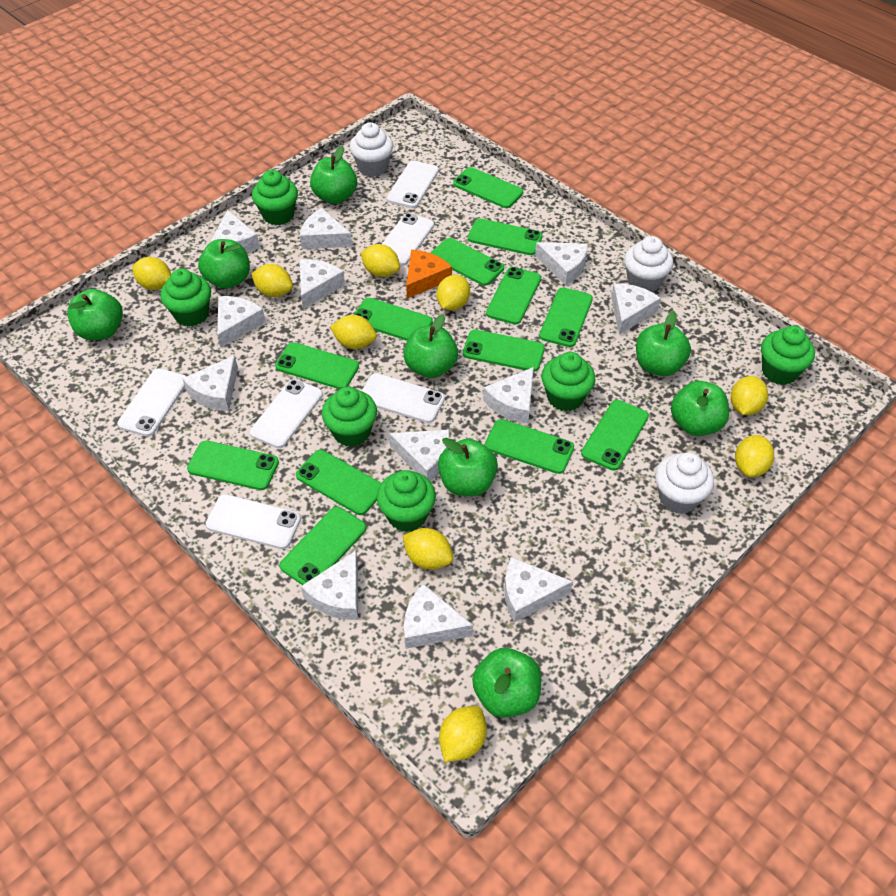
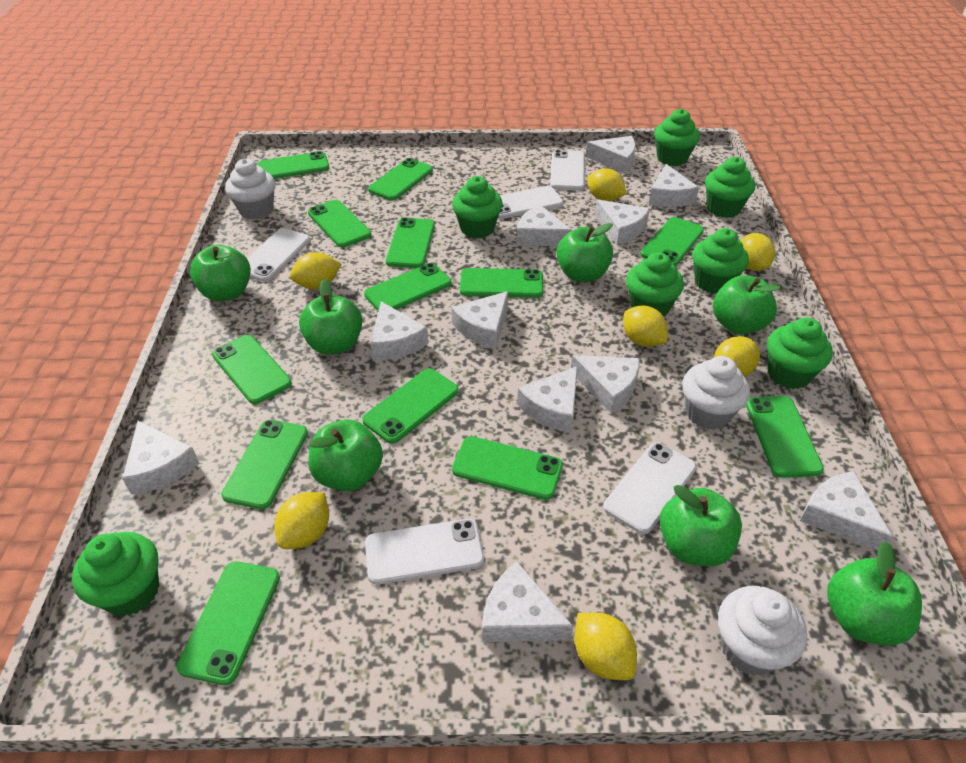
green apple: 8 -> 7
green cupcake: 6 -> 7
orange cheese: 1 -> 0
white cheese: 12 -> 11
white phone: 6 -> 5
yellow lemon: 9 -> 7

